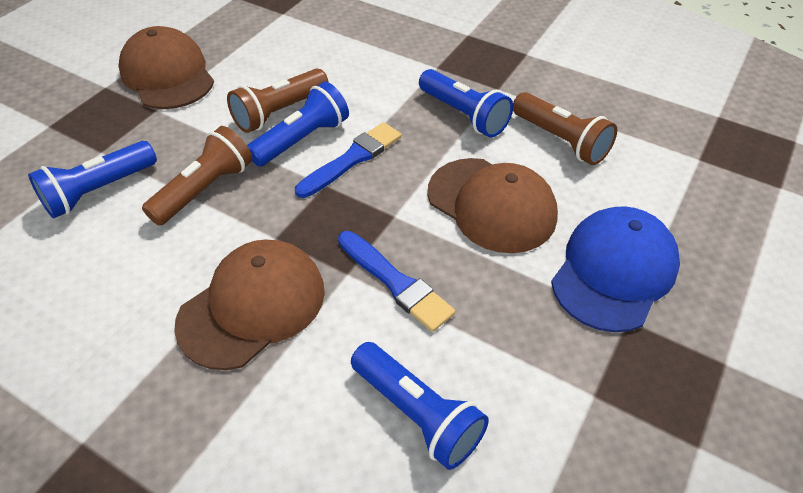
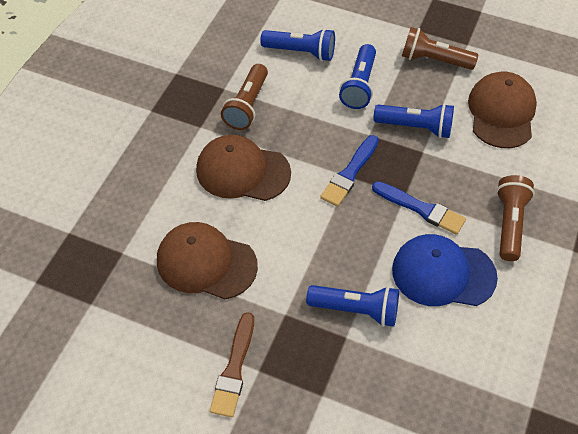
brown brush: 0 -> 1

